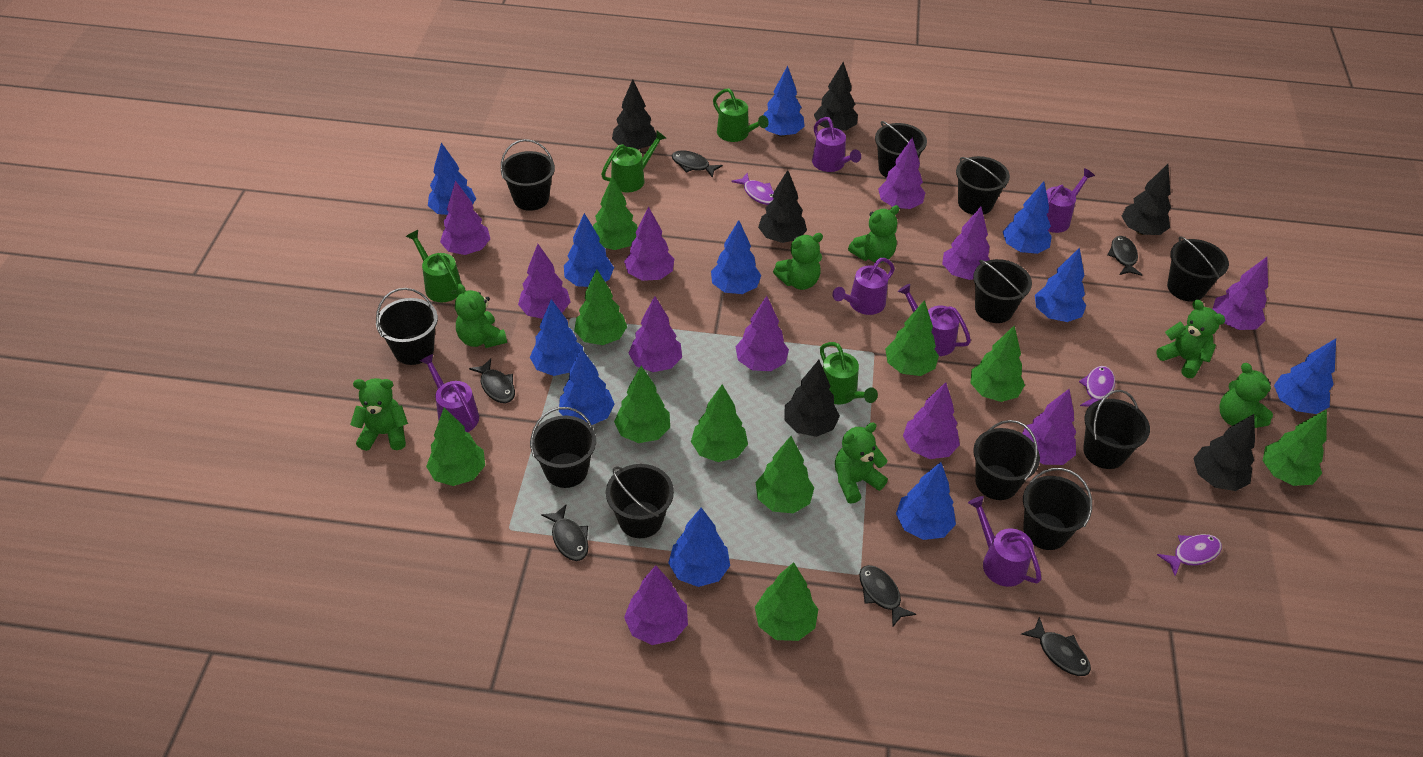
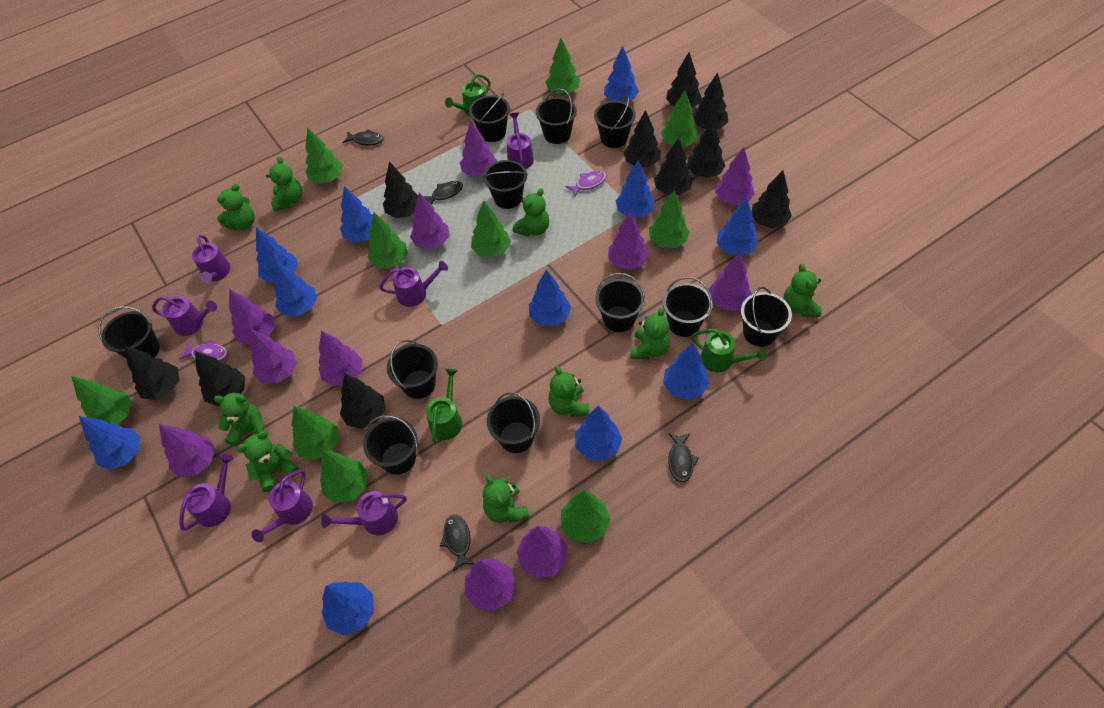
black fish: 6 -> 4
black tree: 6 -> 10
green teddy bear: 7 -> 9
green watering can: 4 -> 3
purple fish: 3 -> 2
purple watering can: 6 -> 7

